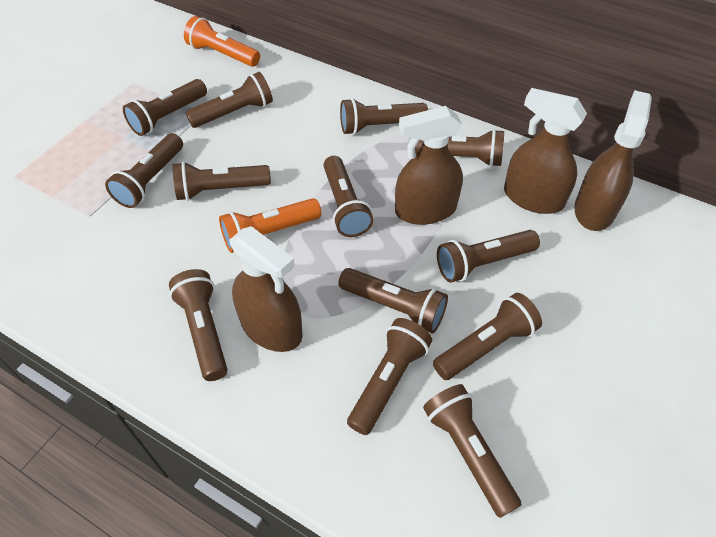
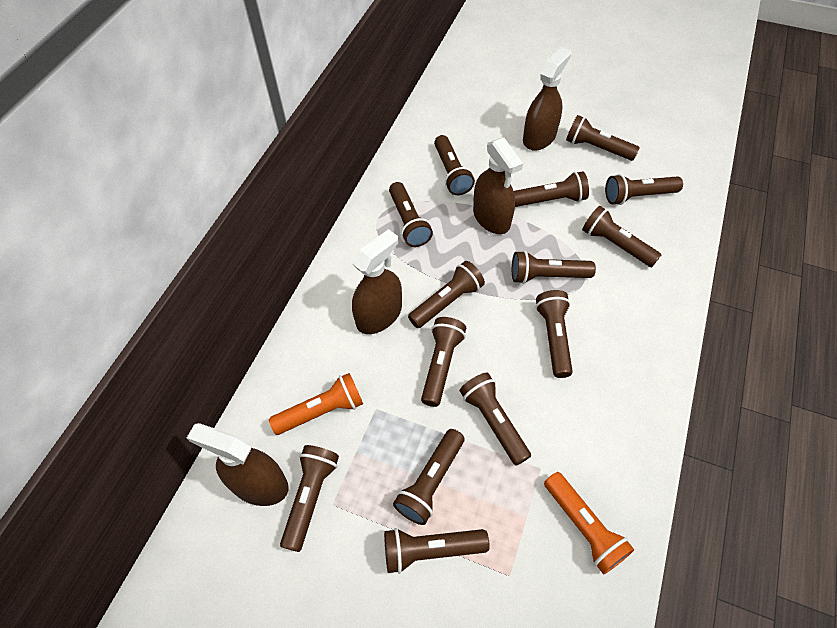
brown flashlight: 13 -> 14

